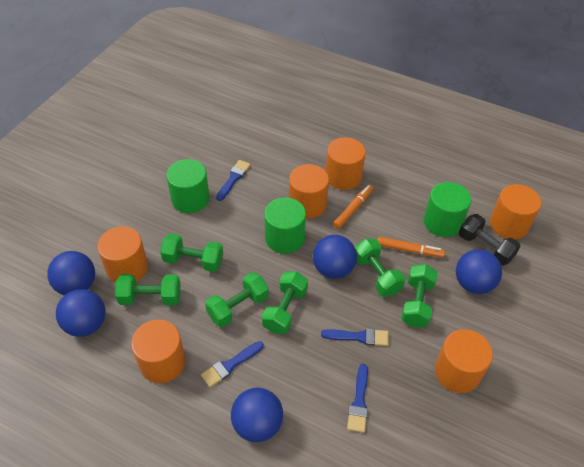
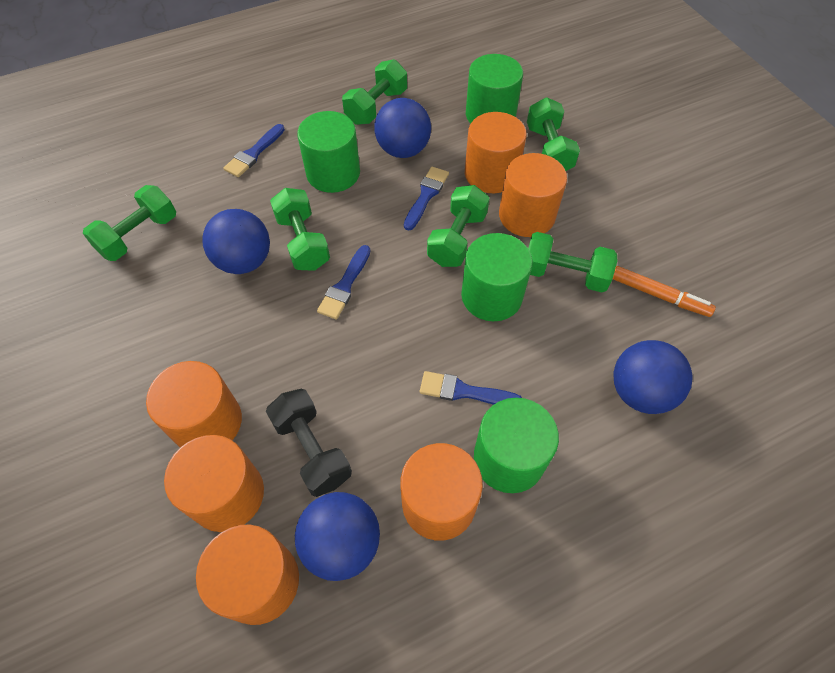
blue ball: 5 -> 4
green cylinder: 3 -> 4
orange marker: 2 -> 1

